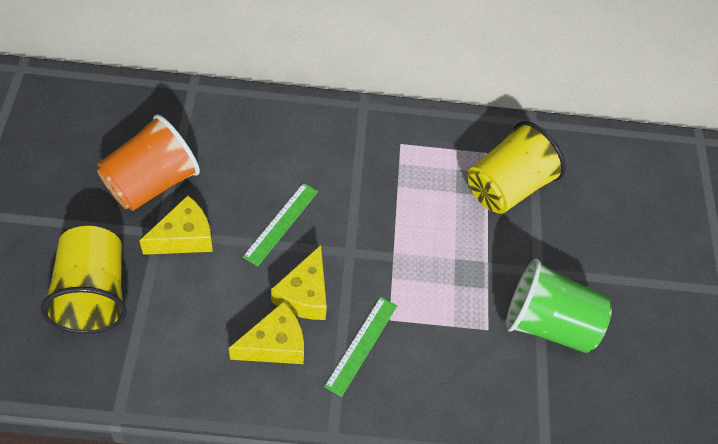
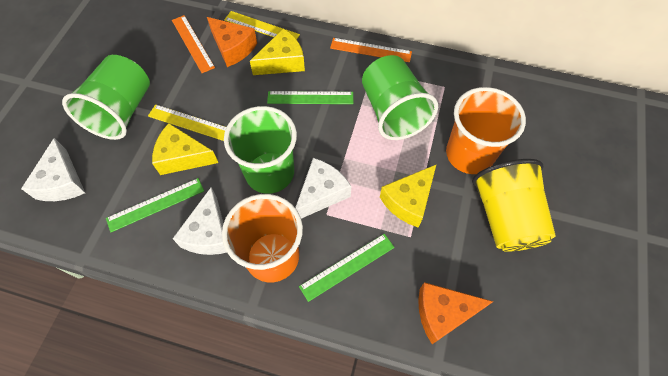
green cup: 1 -> 3
green ruler: 2 -> 3
orange cheese: 0 -> 2
orange cup: 1 -> 2
orange ruler: 0 -> 2
white cheese: 0 -> 3
yellow cup: 2 -> 1
yellow ruler: 0 -> 2

